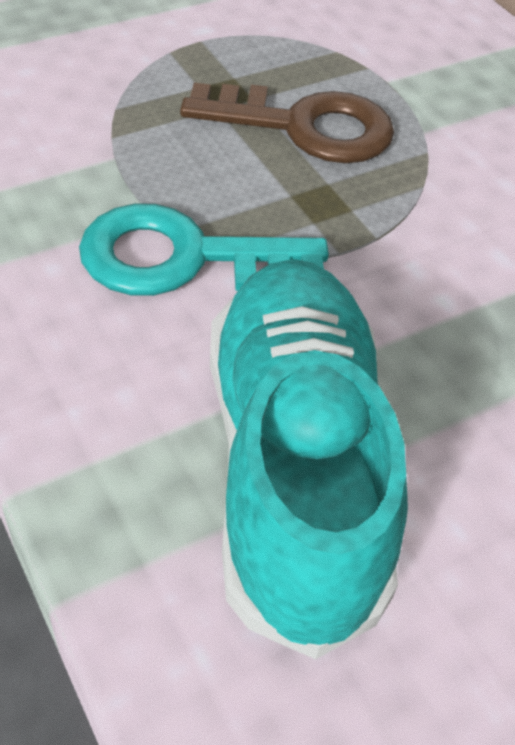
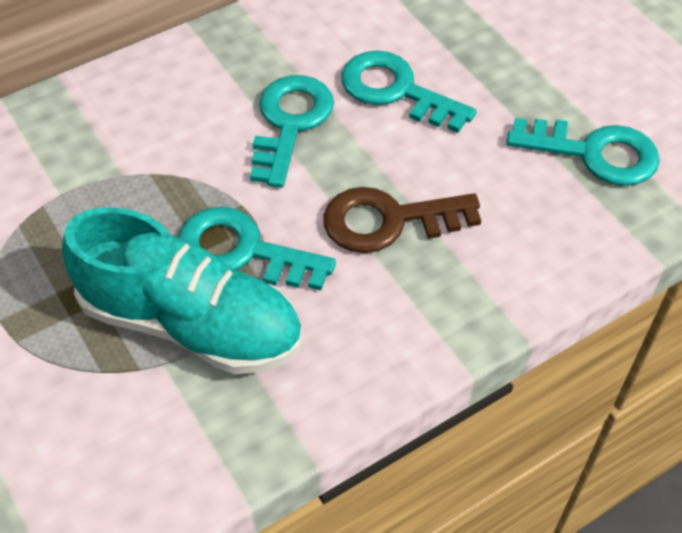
turquoise key: 1 -> 4

